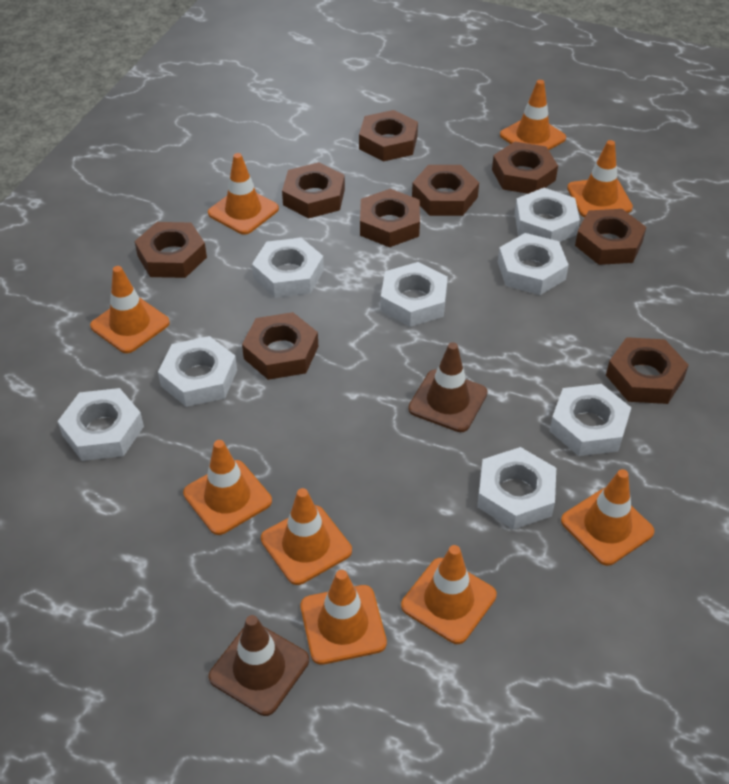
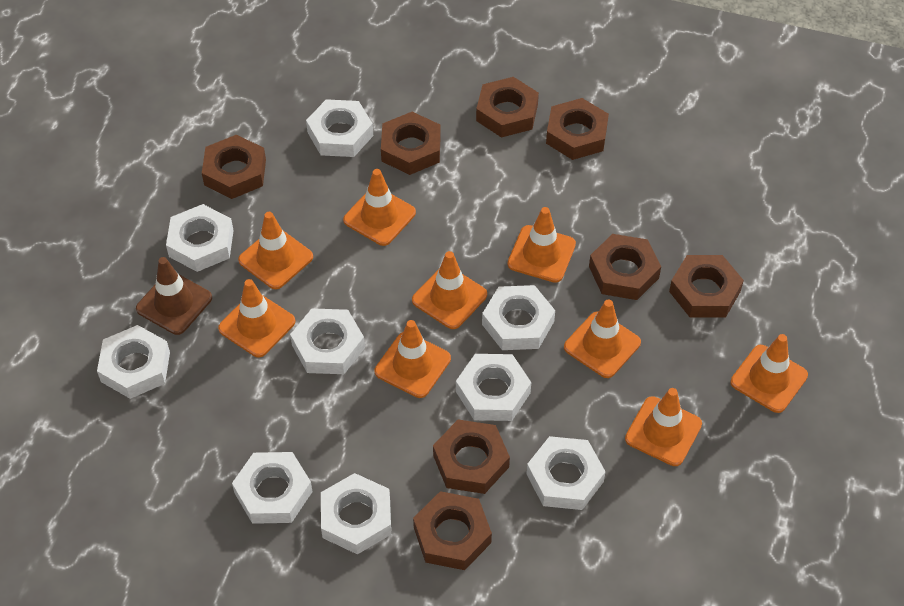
brown nut: 9 -> 8
brown traffic cone: 2 -> 1
white nut: 8 -> 9

